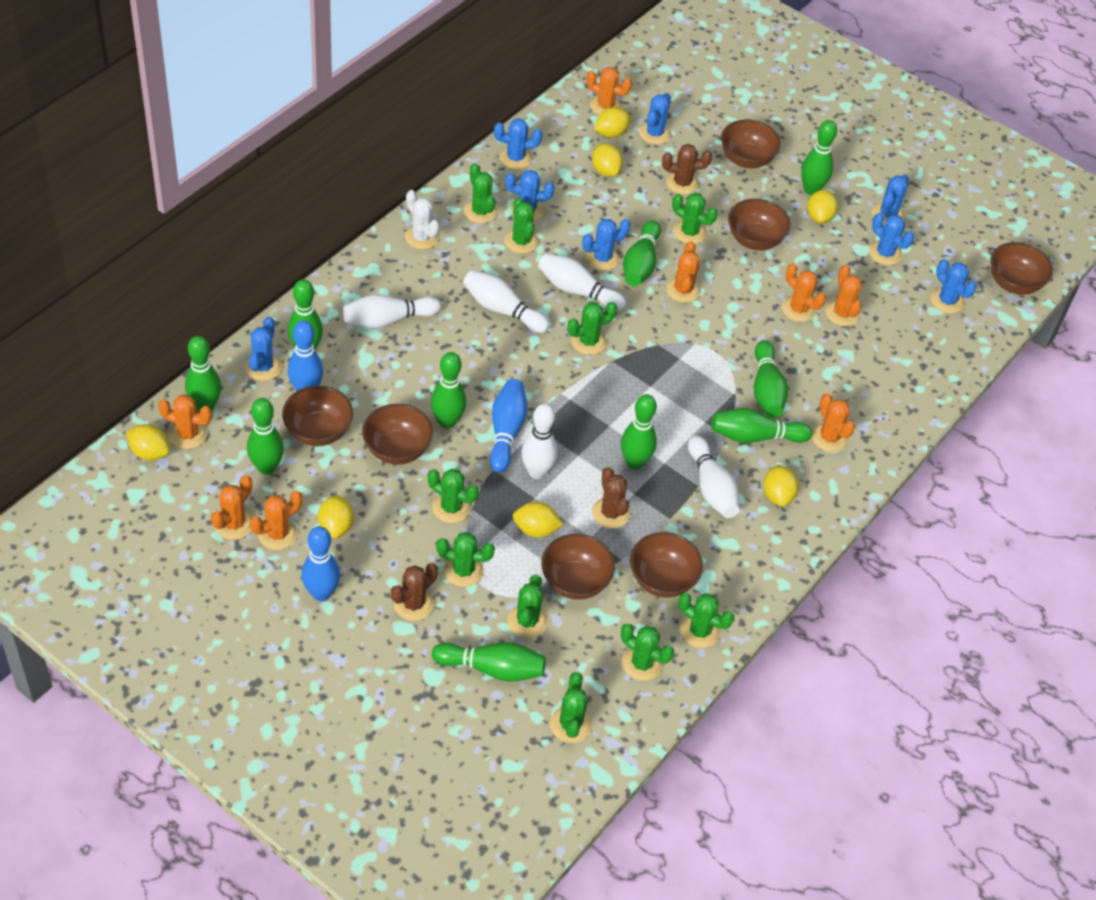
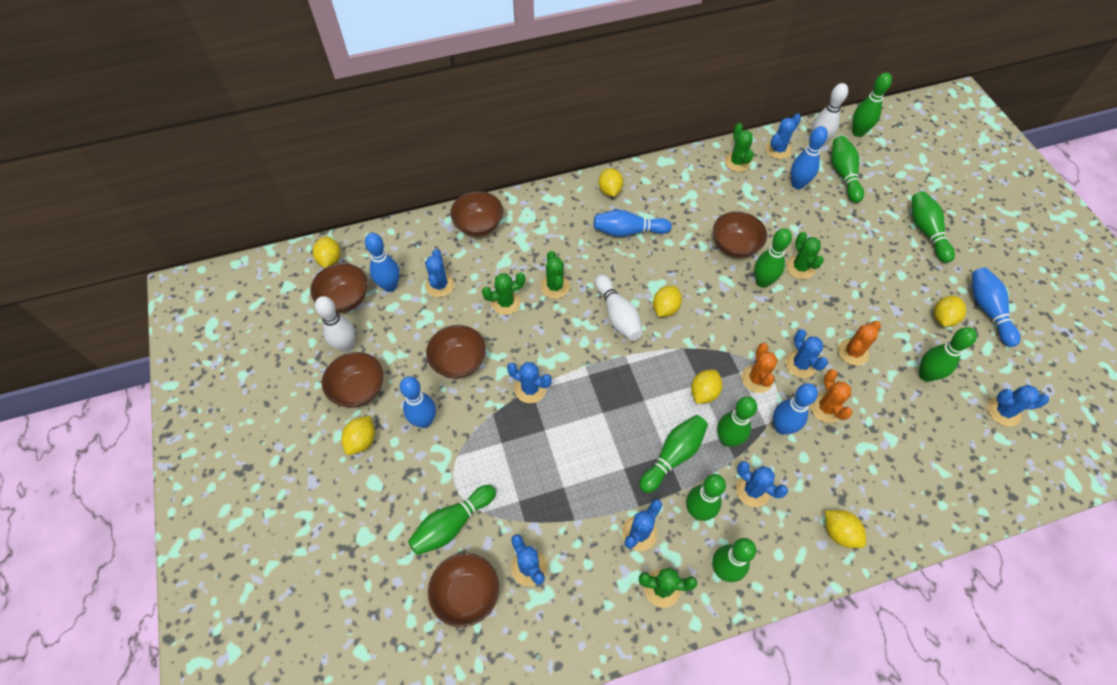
blue bowling pin: 3 -> 6
brown bowl: 7 -> 6
brown cactus: 3 -> 0
green cactus: 10 -> 5
orange cactus: 8 -> 3
white bowling pin: 5 -> 3
white cactus: 1 -> 0

